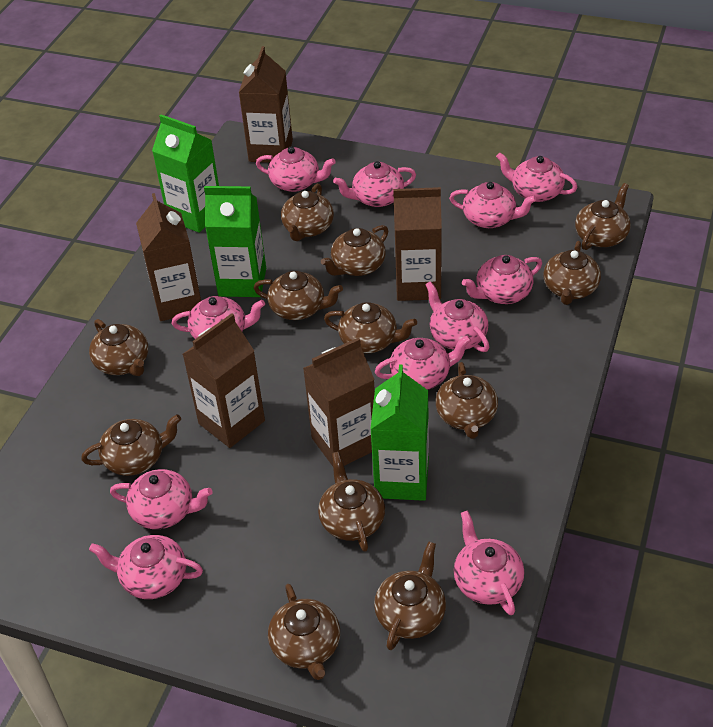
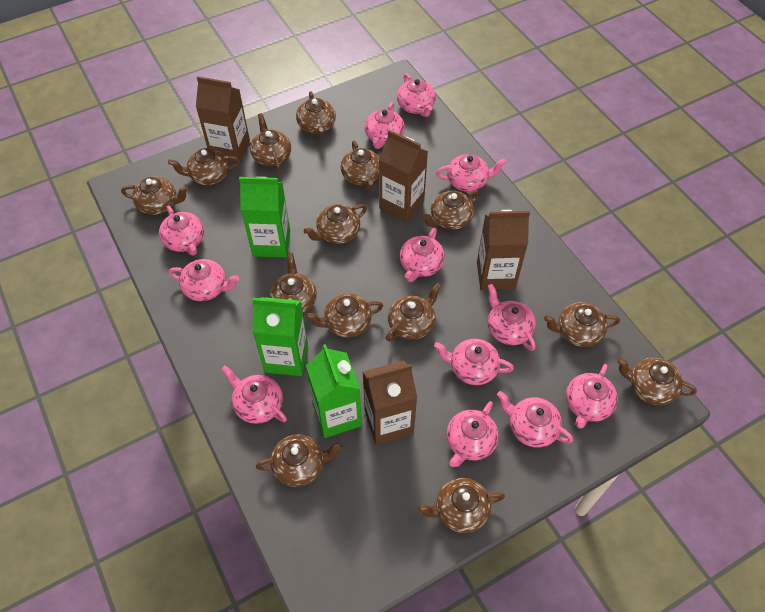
brown carton: 5 -> 4
brown teapot: 12 -> 14
pink teapot: 11 -> 12

